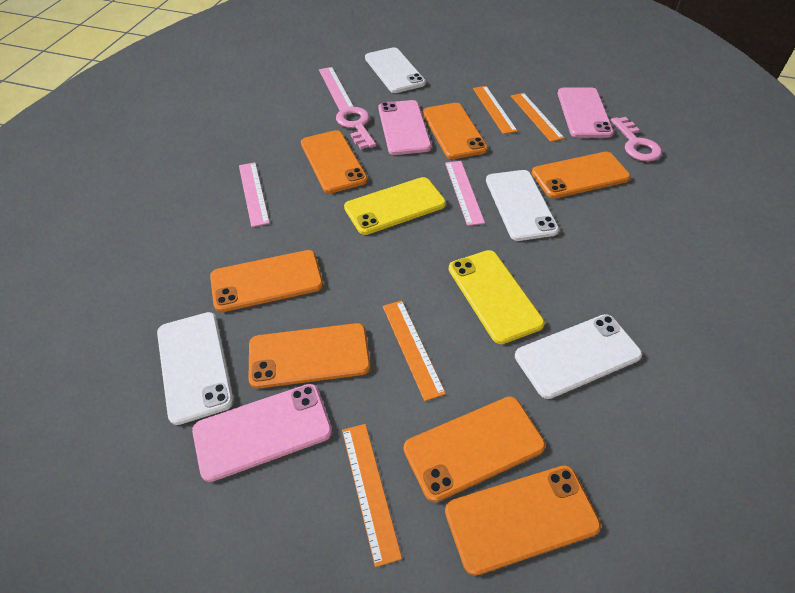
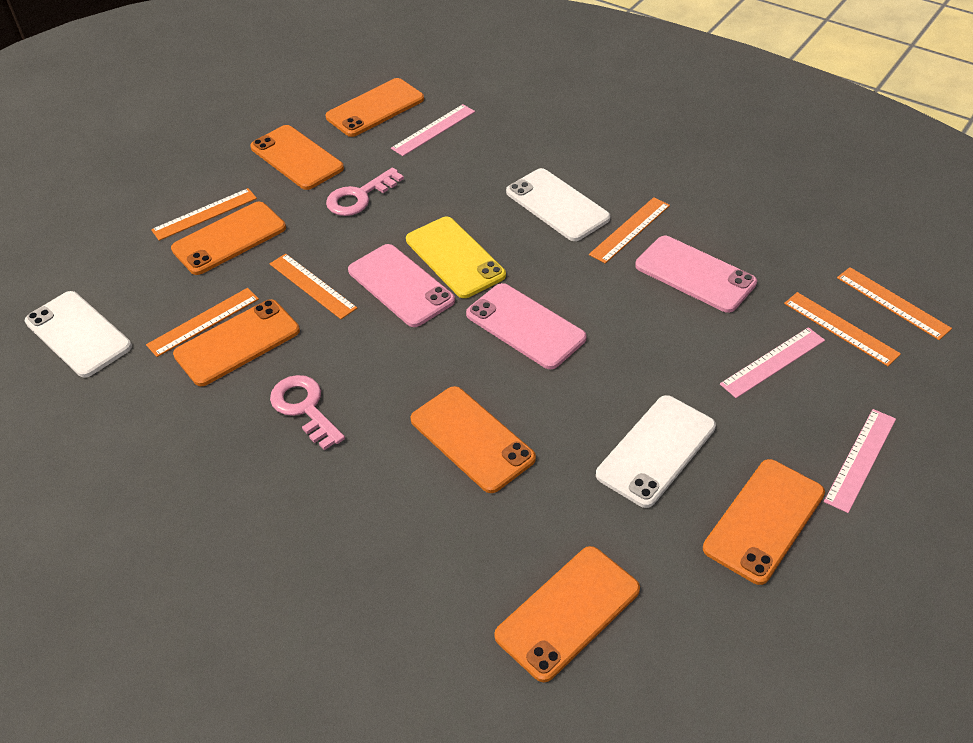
orange ruler: 4 -> 6
white phone: 4 -> 3
yellow phone: 2 -> 1

